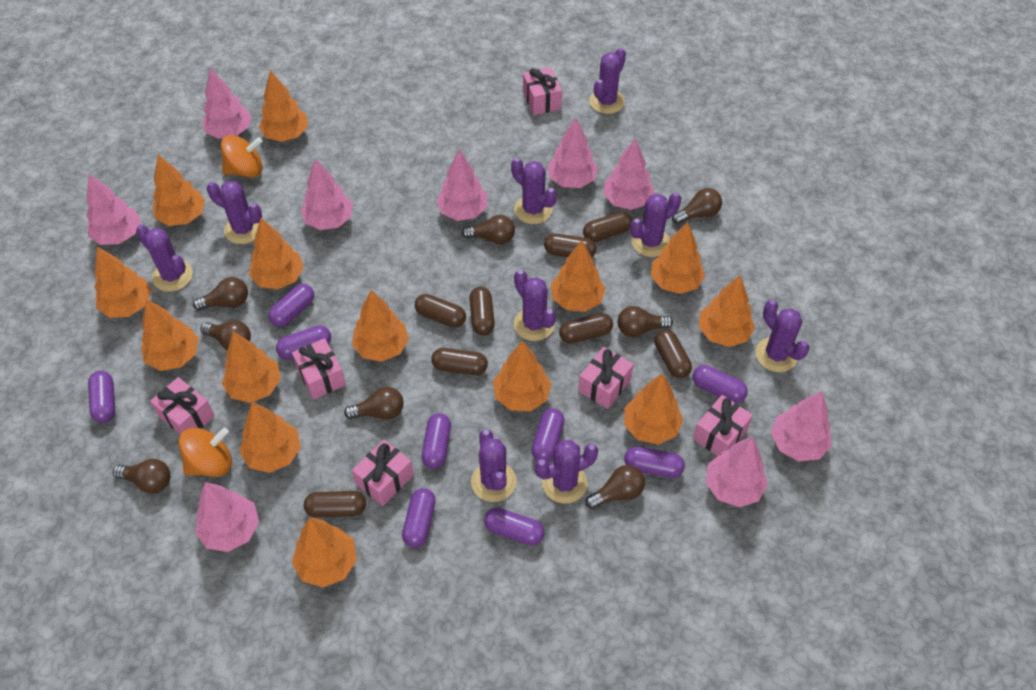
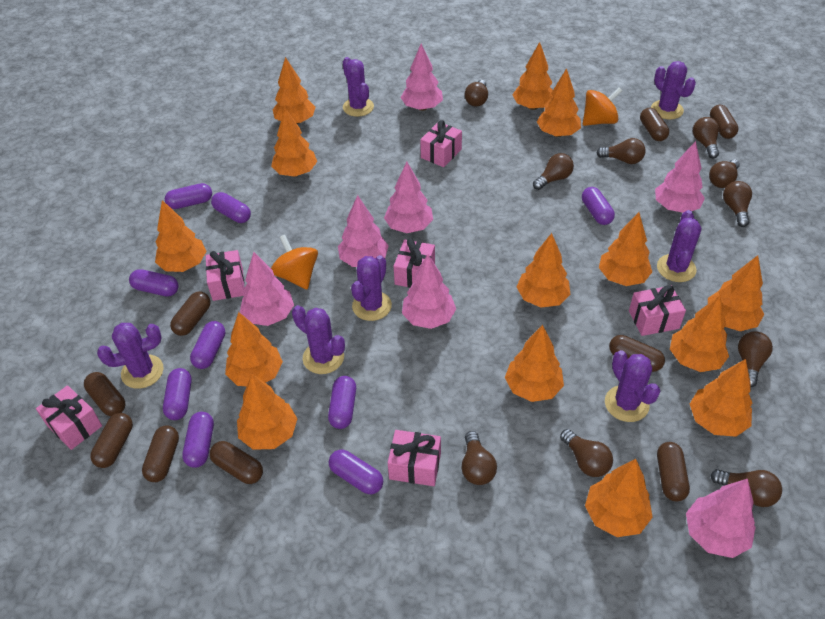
brown capsule: 8 -> 9
brown light bulb: 8 -> 10
pink tree: 9 -> 7
purple cactus: 9 -> 7

